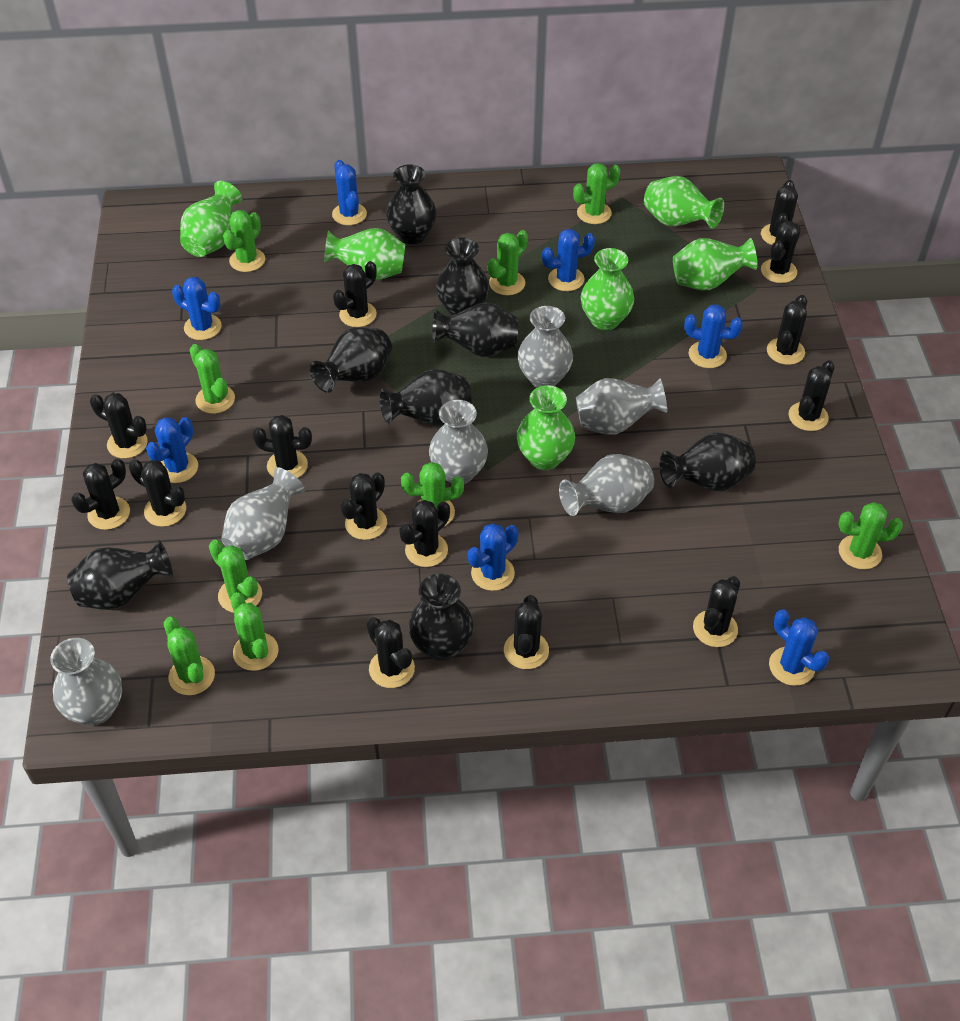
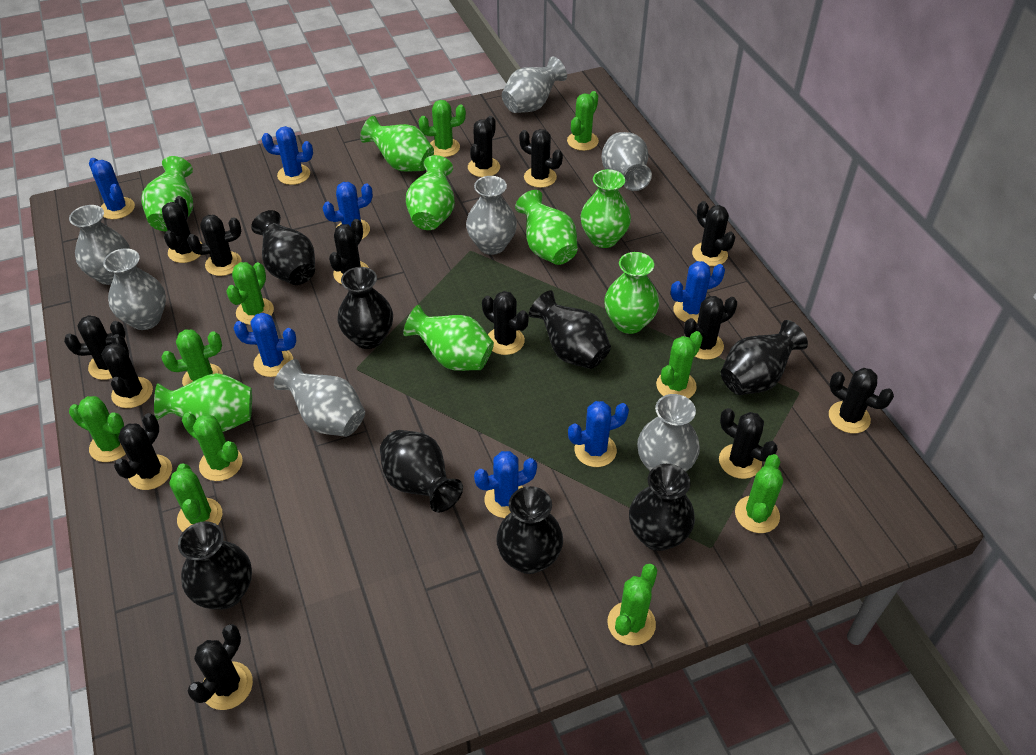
green cactus: 9 -> 10
green vase: 6 -> 8
grey vase: 6 -> 7

